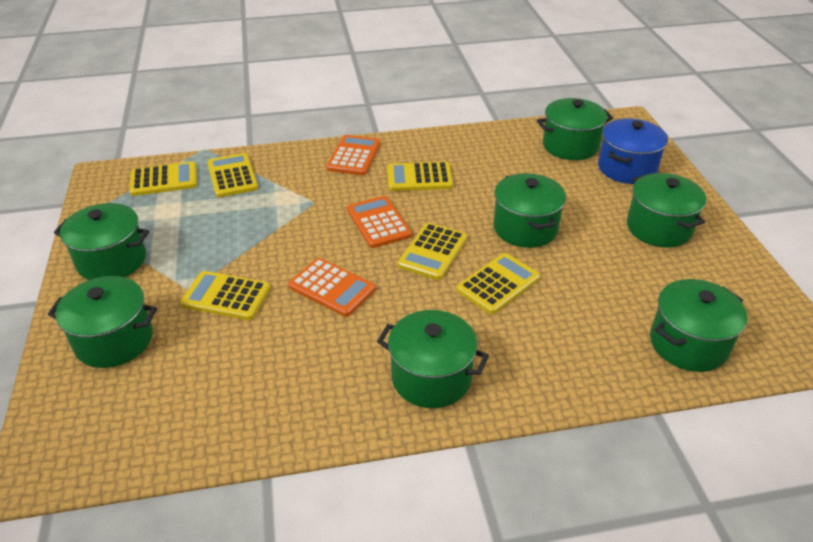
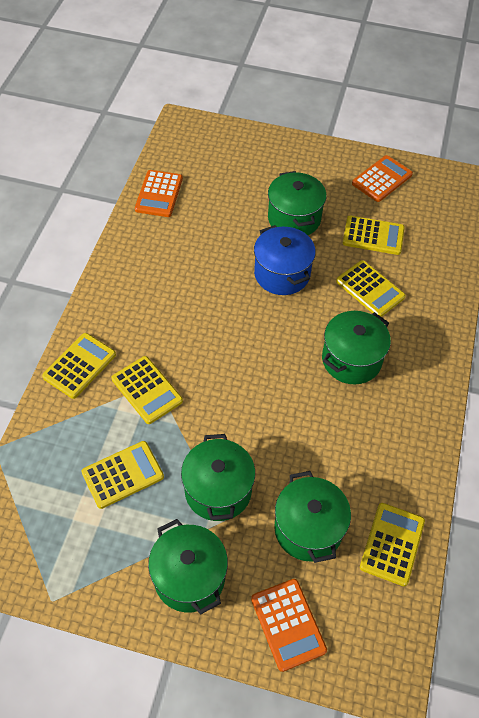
green pot: 7 -> 5

